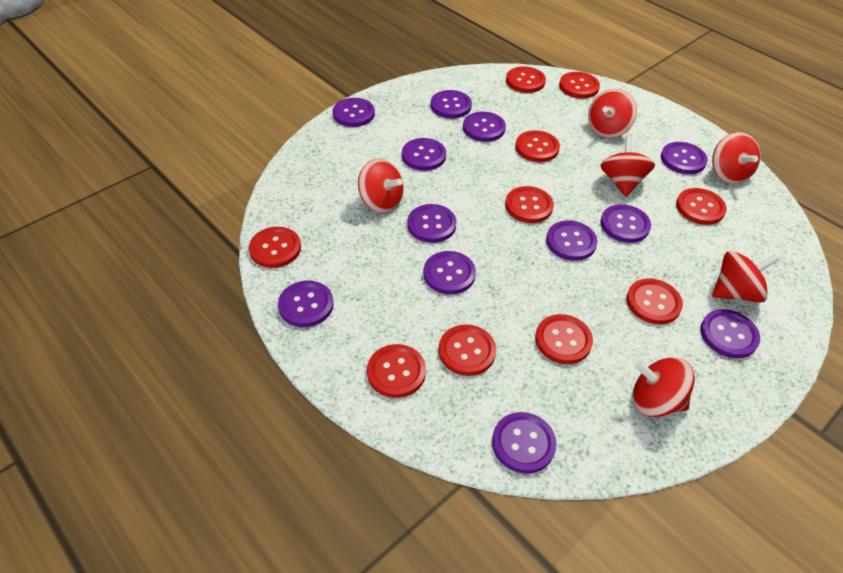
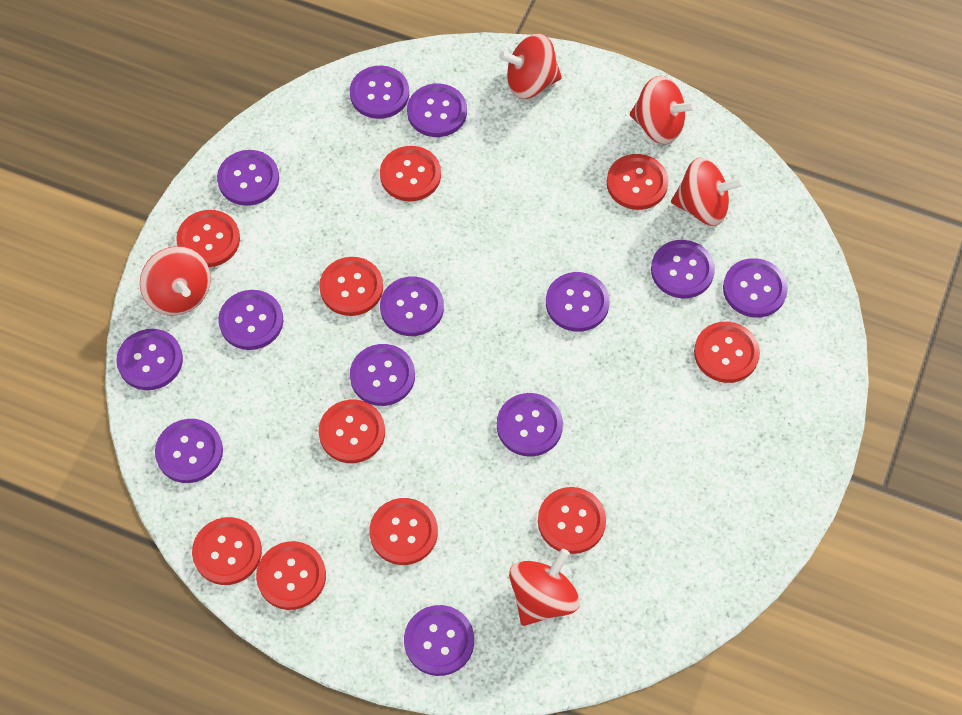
purple button: 12 -> 13
red spinning top: 6 -> 5

